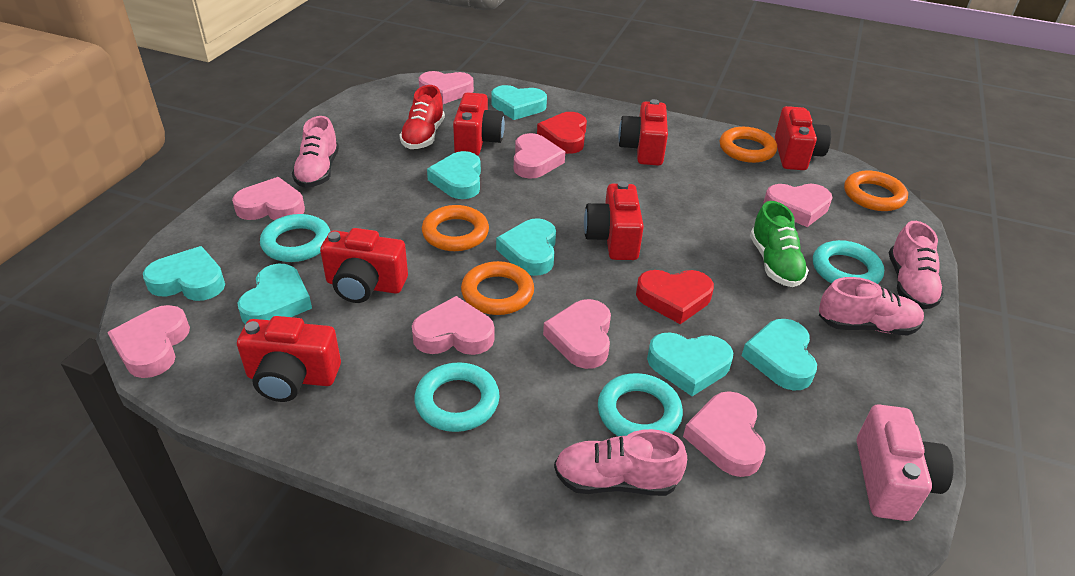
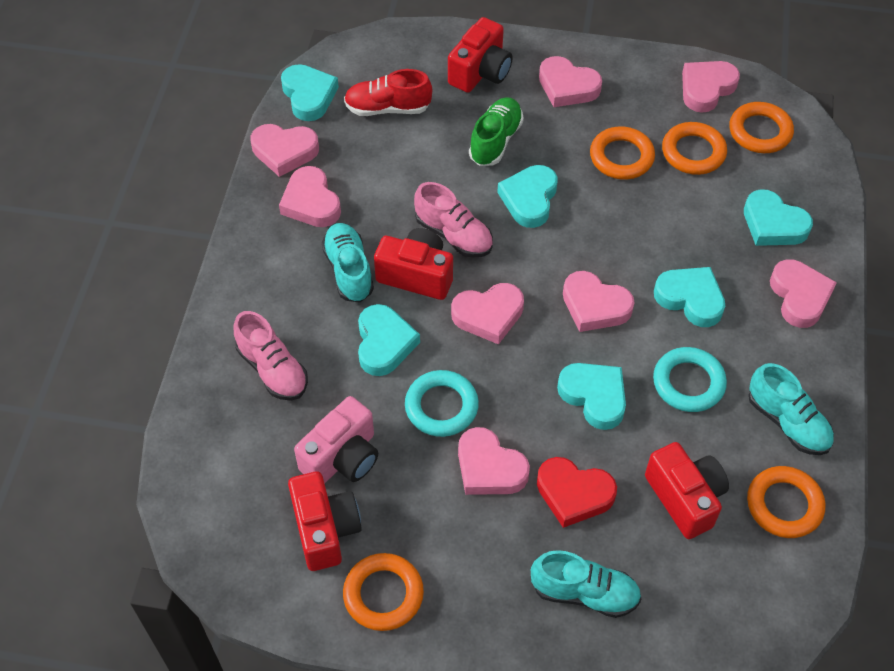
orange ring: 4 -> 5
pink shoe: 4 -> 2
red camera: 6 -> 4
red heart: 2 -> 1
turquoise heart: 7 -> 6
turquoise ring: 4 -> 2
turquoise shoe: 0 -> 3

